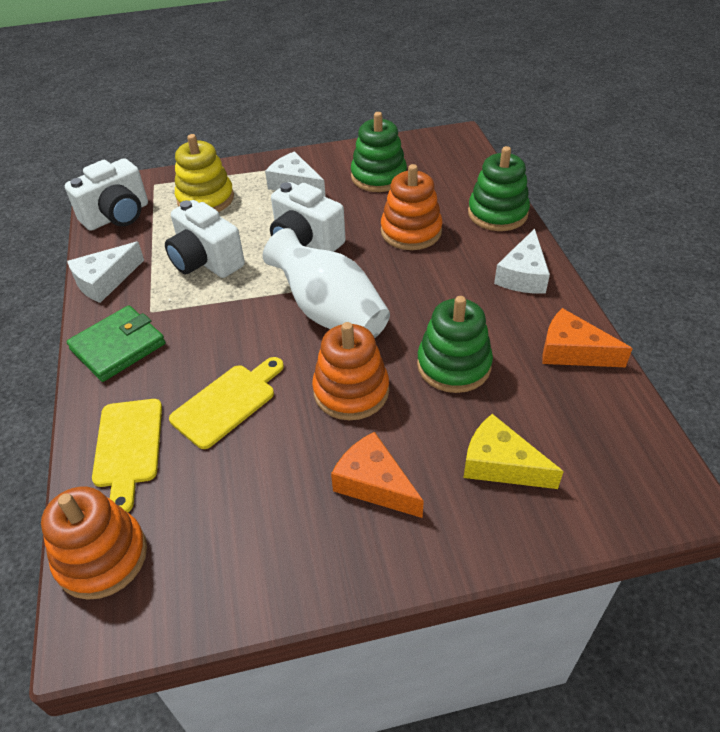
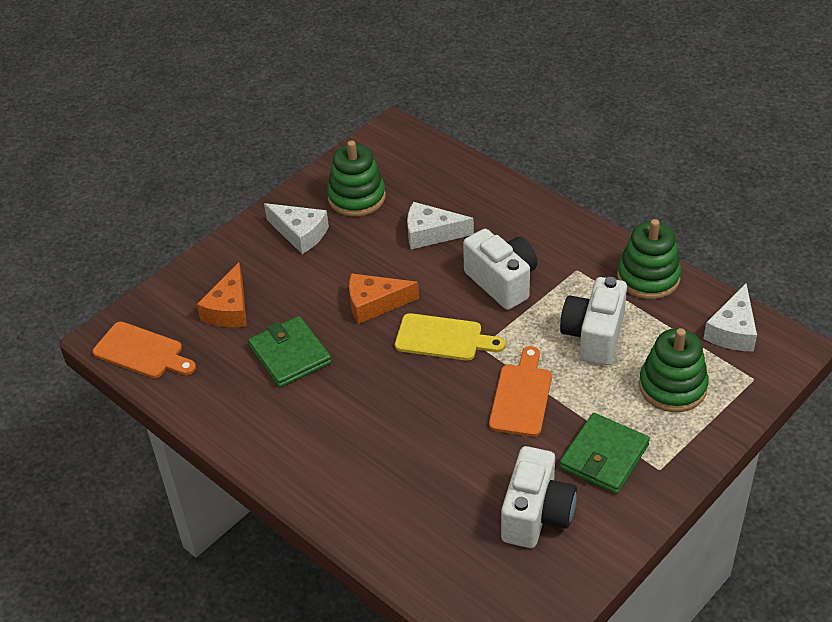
green wallet: 1 -> 2
orange cutting board: 0 -> 2
orange stacking toy: 3 -> 0
white vase: 1 -> 0
yellow cheese: 1 -> 0
yellow cutting board: 2 -> 1
yellow stacking toy: 1 -> 0

